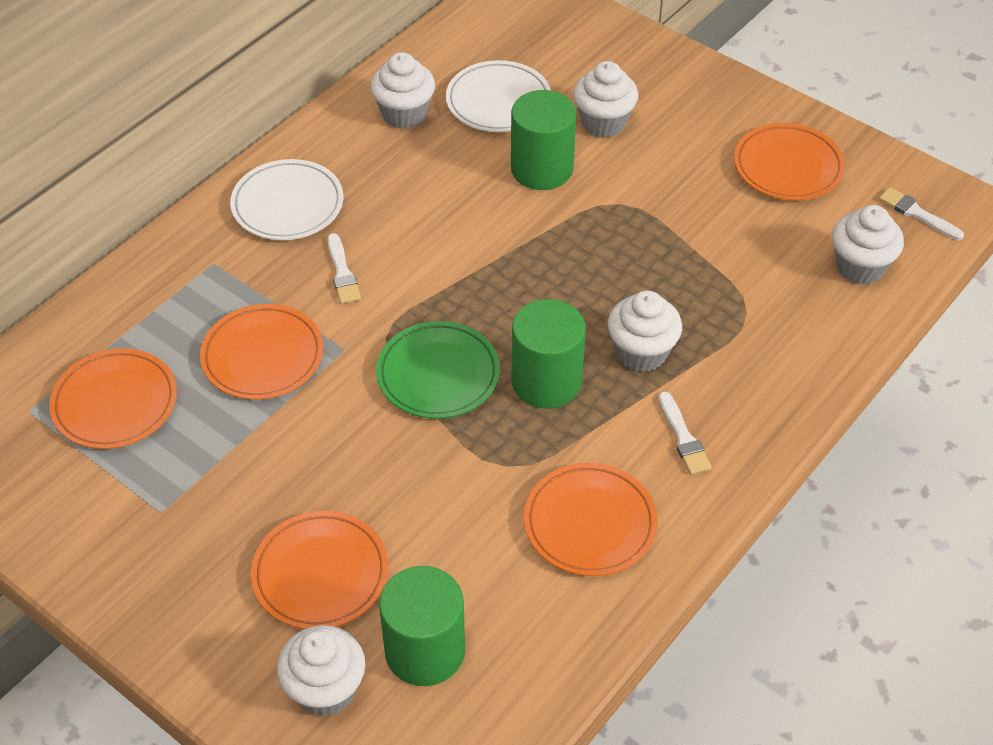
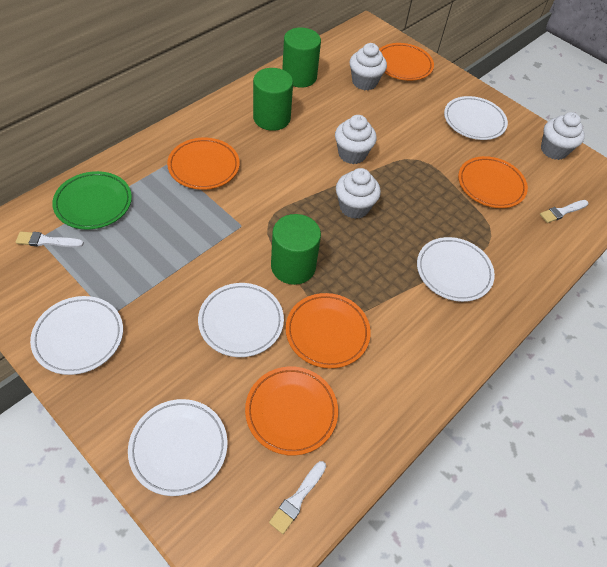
white cupcake: 5 -> 4
white plate: 2 -> 5

